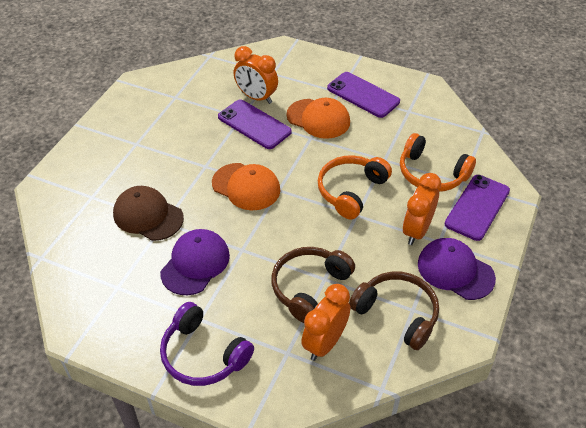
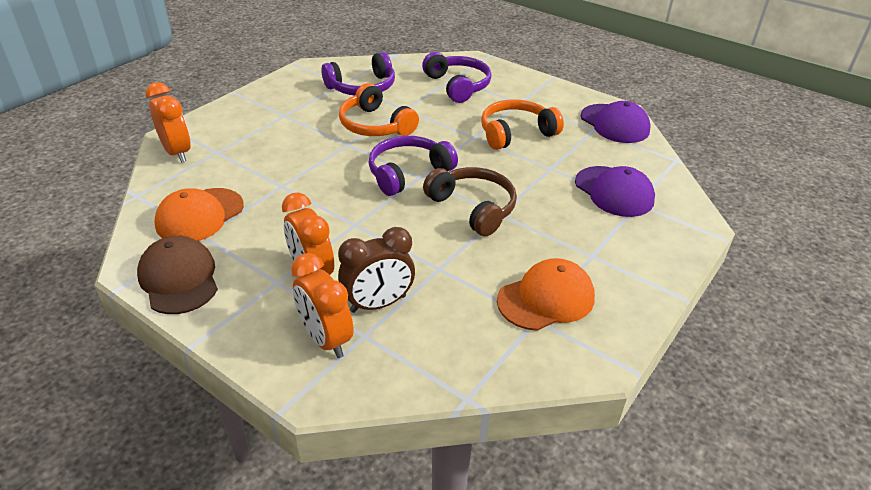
brown clock: 0 -> 1
brown headphones: 2 -> 1
purple headphones: 1 -> 3
purple phone: 3 -> 0

